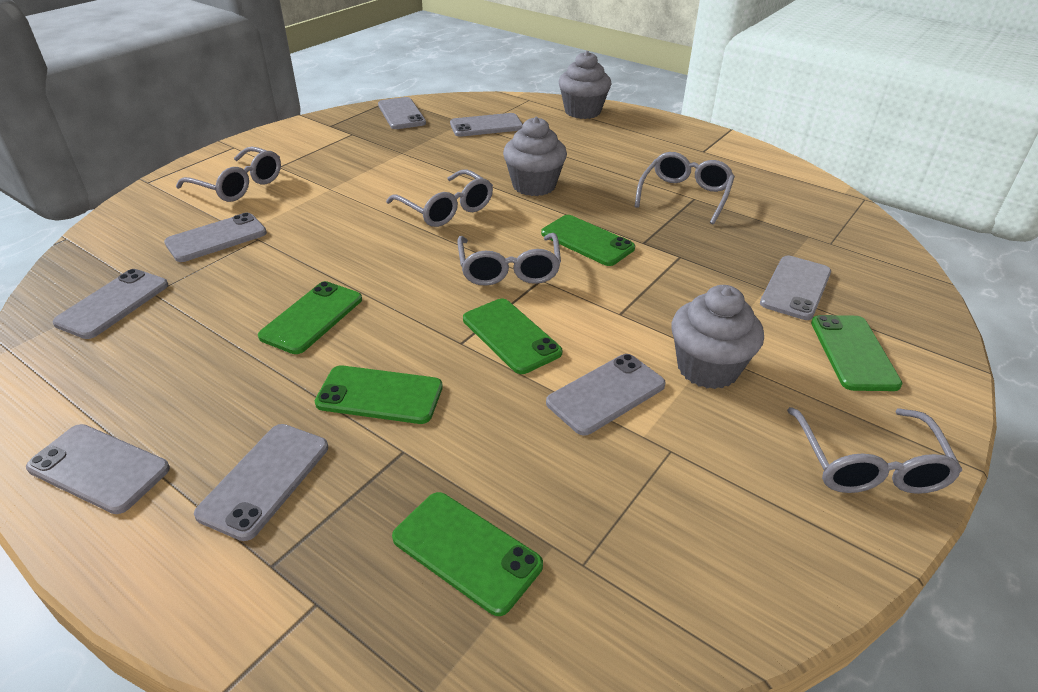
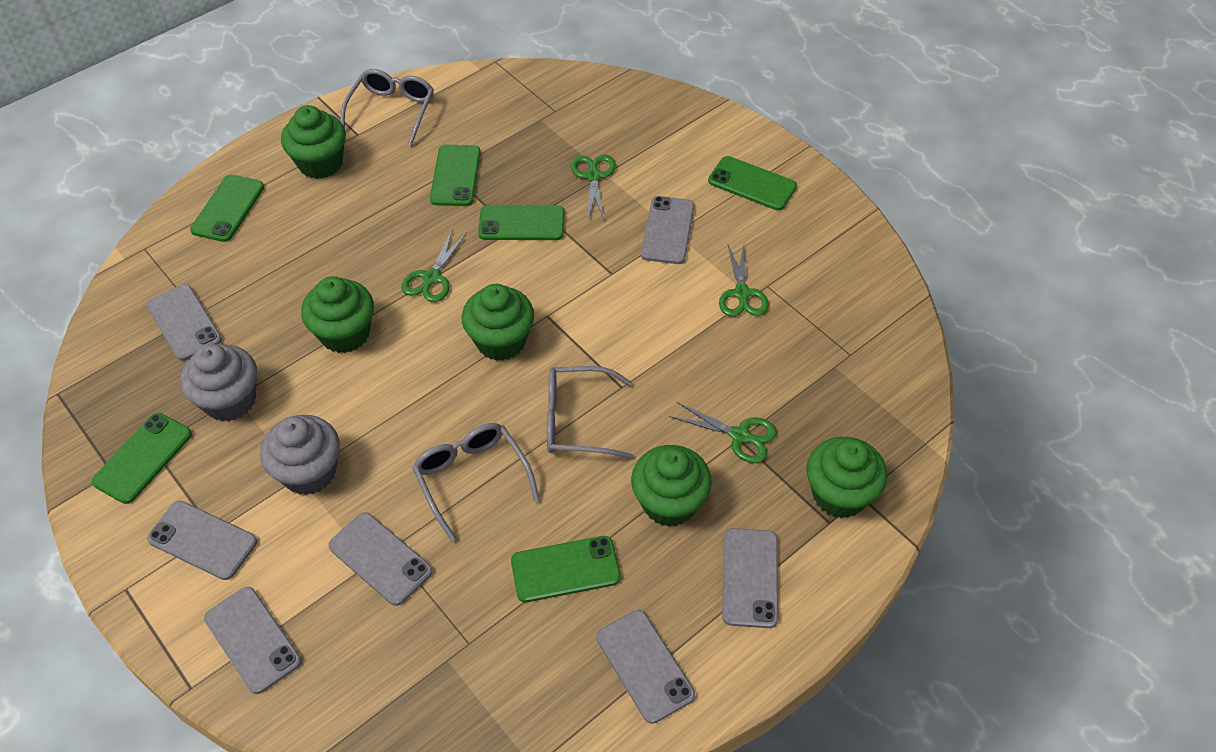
green cupcake: 0 -> 5
green scissors: 0 -> 4
grey cupcake: 3 -> 2
grey glasses: 5 -> 3
grey phone: 8 -> 7

